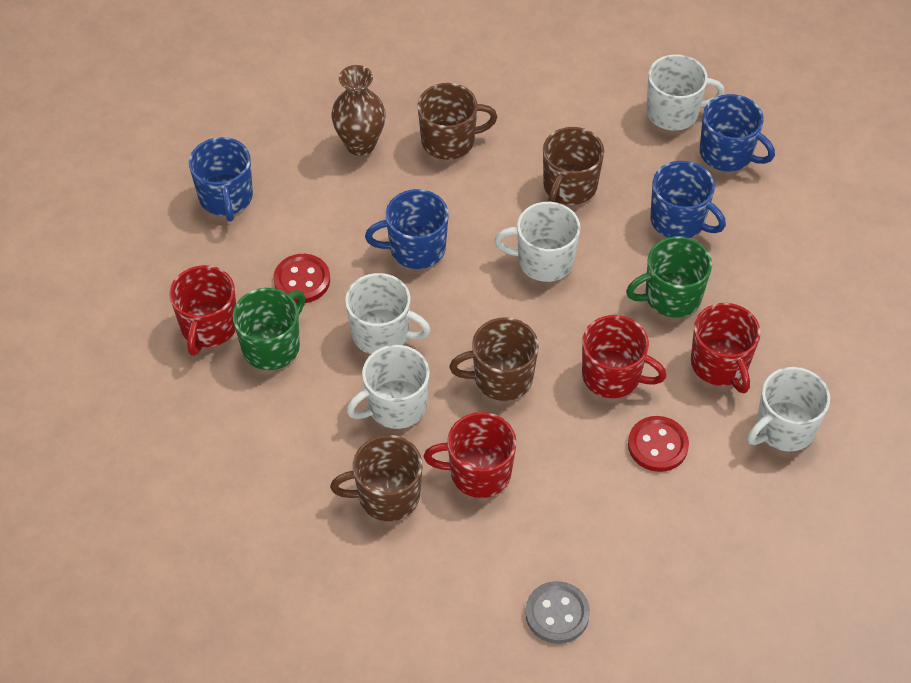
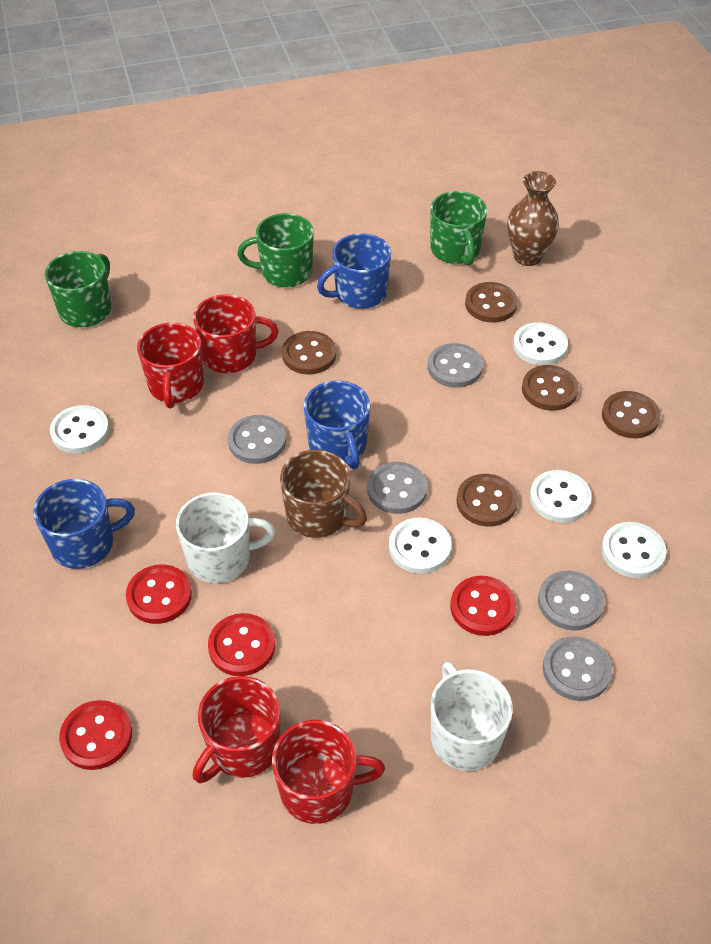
blue mug: 4 -> 3
brown button: 0 -> 5
brown mug: 4 -> 1
green mug: 2 -> 3
grey button: 1 -> 5
red button: 2 -> 4
white button: 0 -> 5
white mug: 5 -> 2

